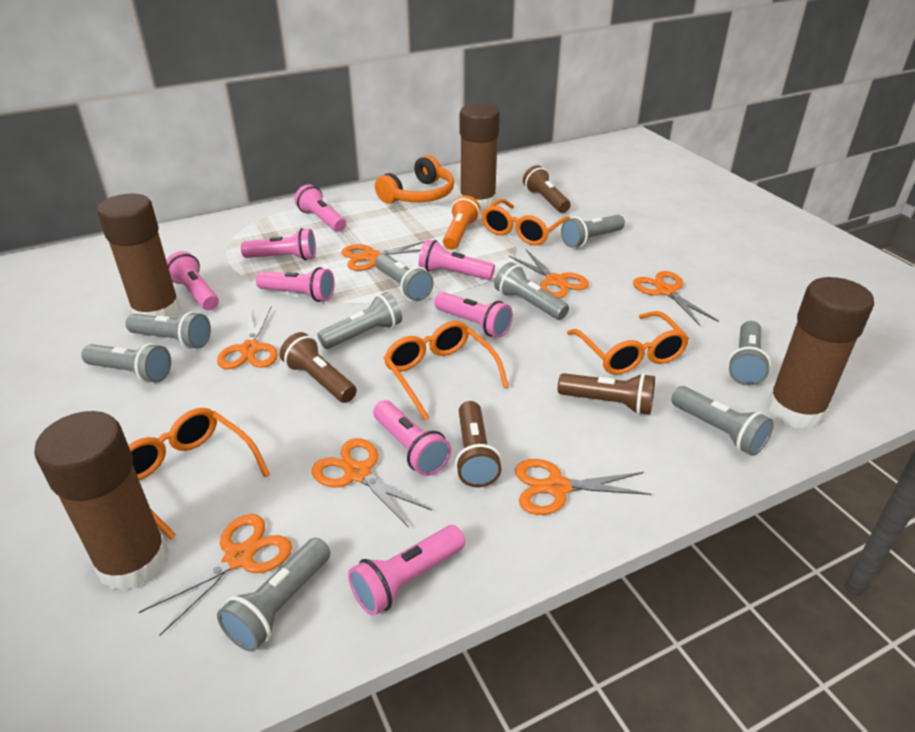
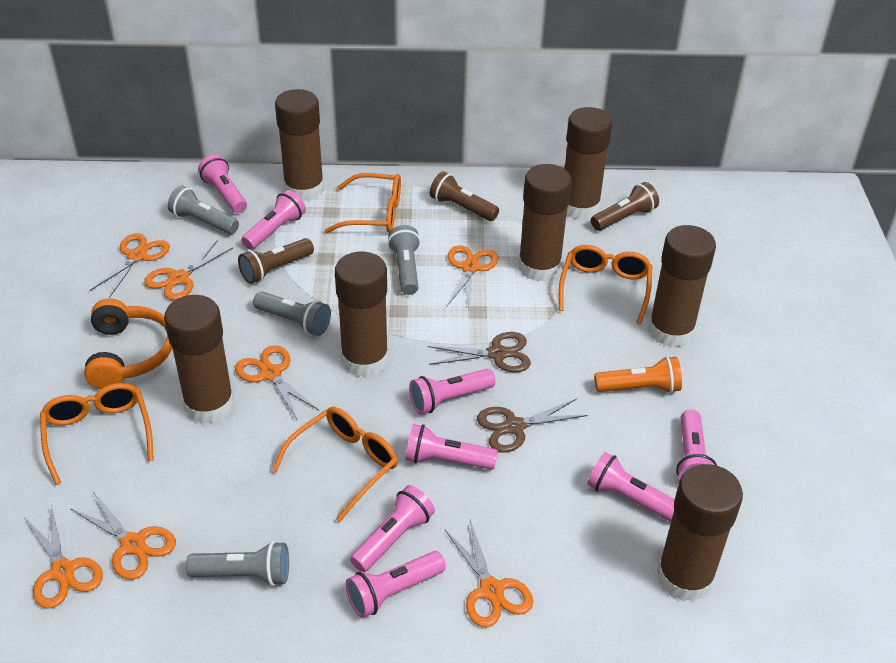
brown flashlight: 4 -> 3
brown glue stick: 4 -> 7
brown scissors: 0 -> 2
grey flashlight: 9 -> 4

